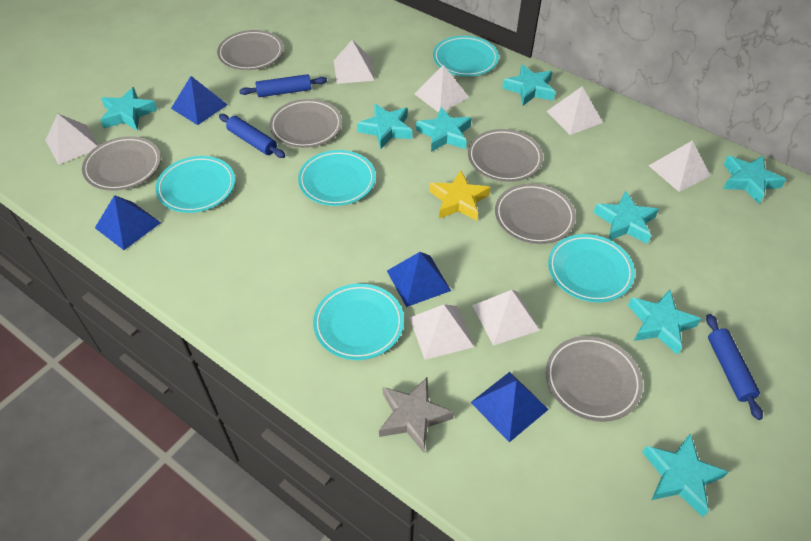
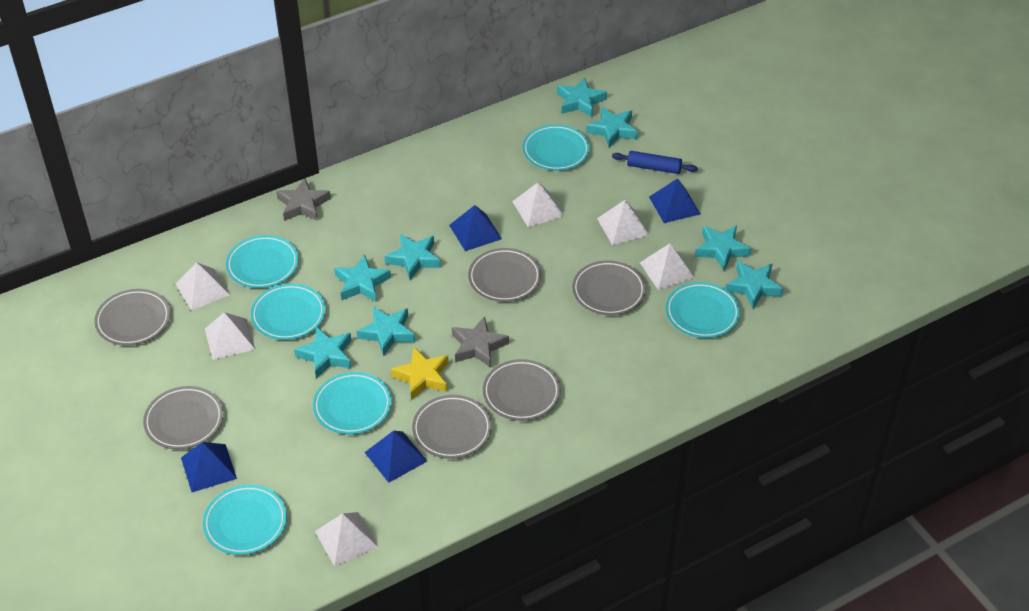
blue rolling pin: 3 -> 1
grey star: 1 -> 2
turquoise plate: 5 -> 6
white pyramid: 7 -> 6

